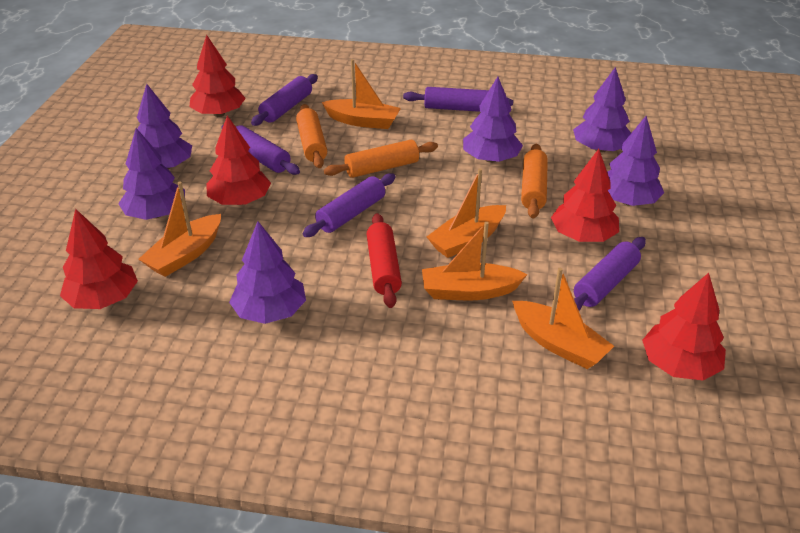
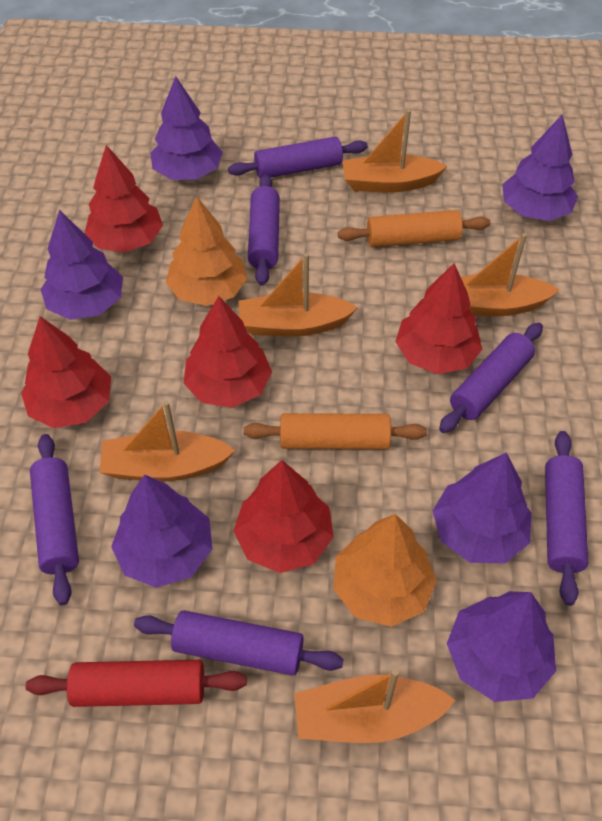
orange rolling pin: 3 -> 2
orange tree: 0 -> 2
purple rolling pin: 5 -> 6

